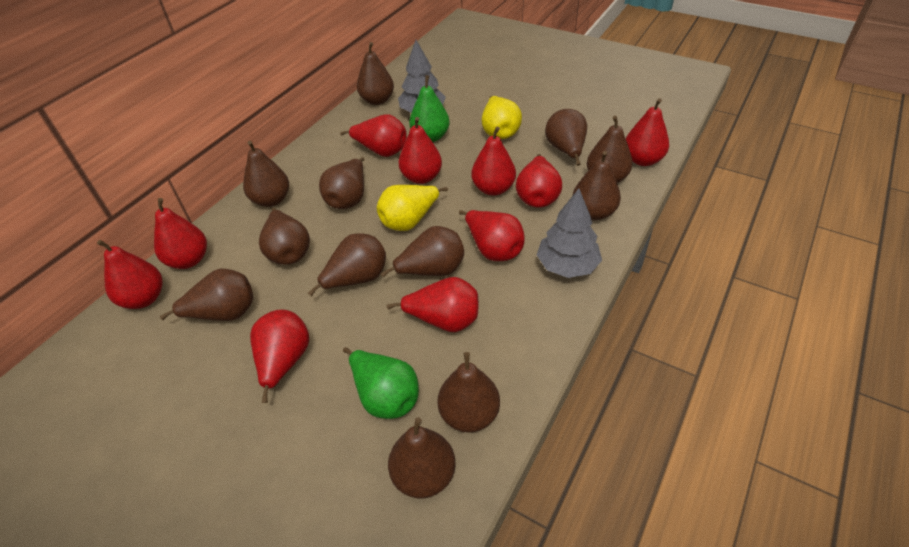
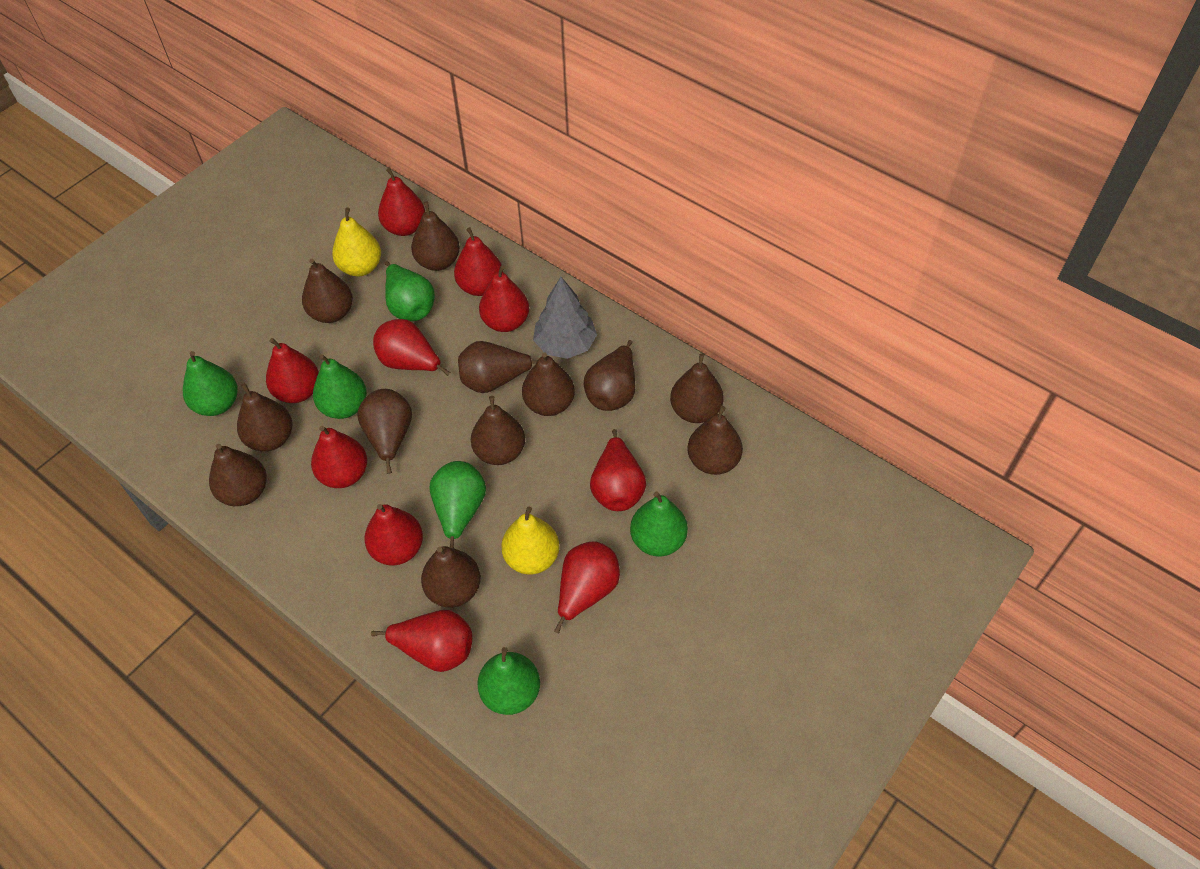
green pear: 2 -> 6
grey tree: 2 -> 1

